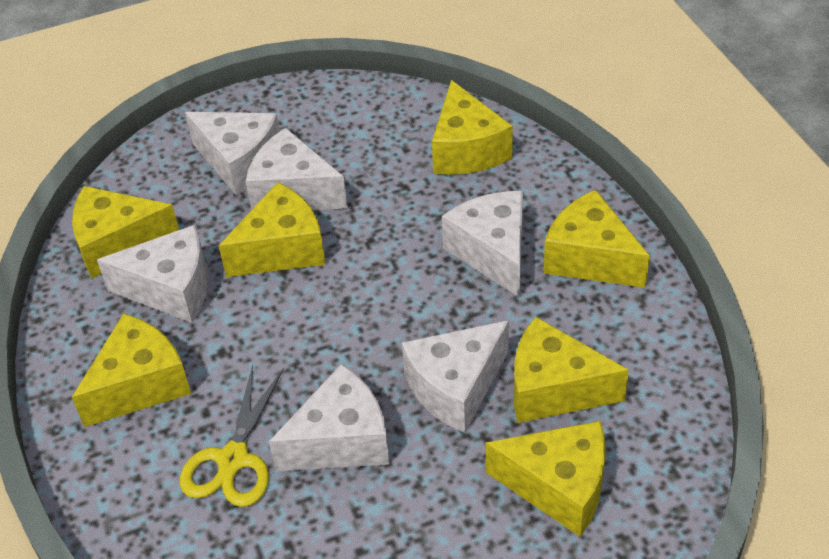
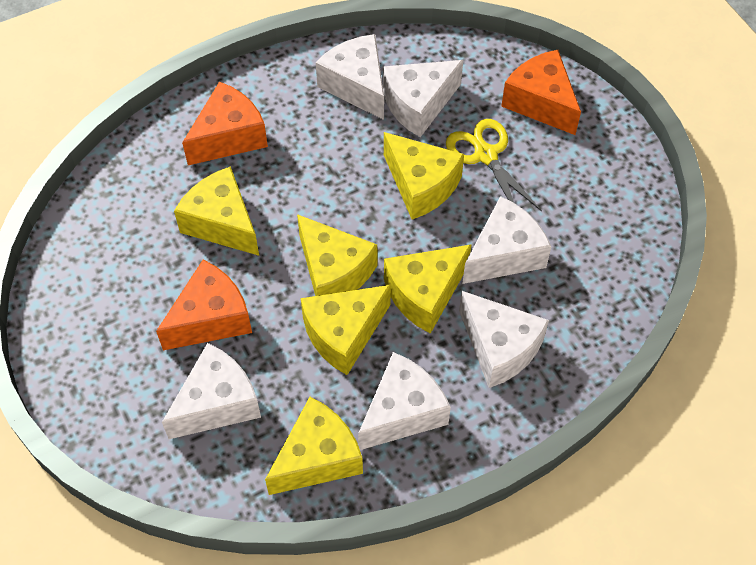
orange cheese: 0 -> 3
yellow cheese: 7 -> 6

